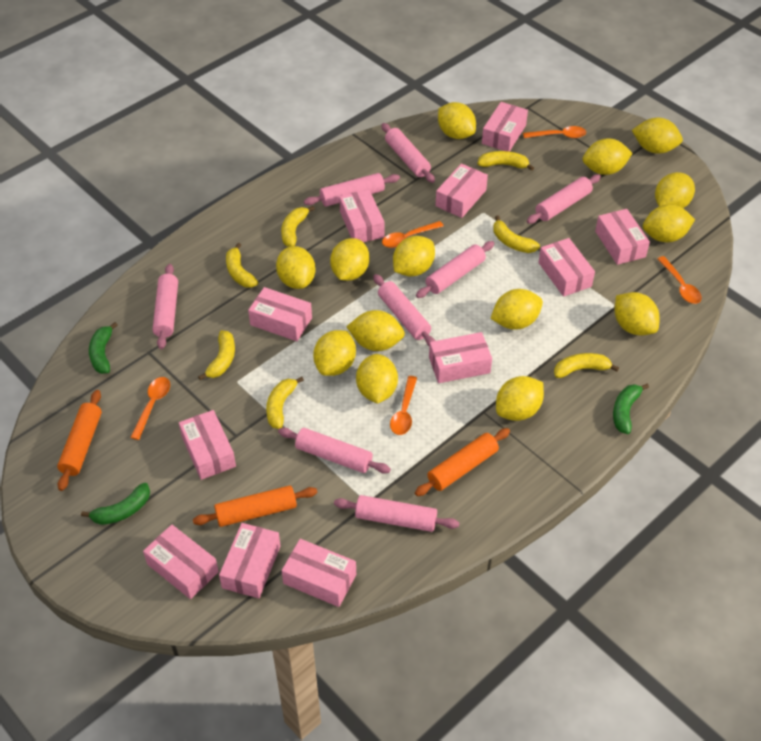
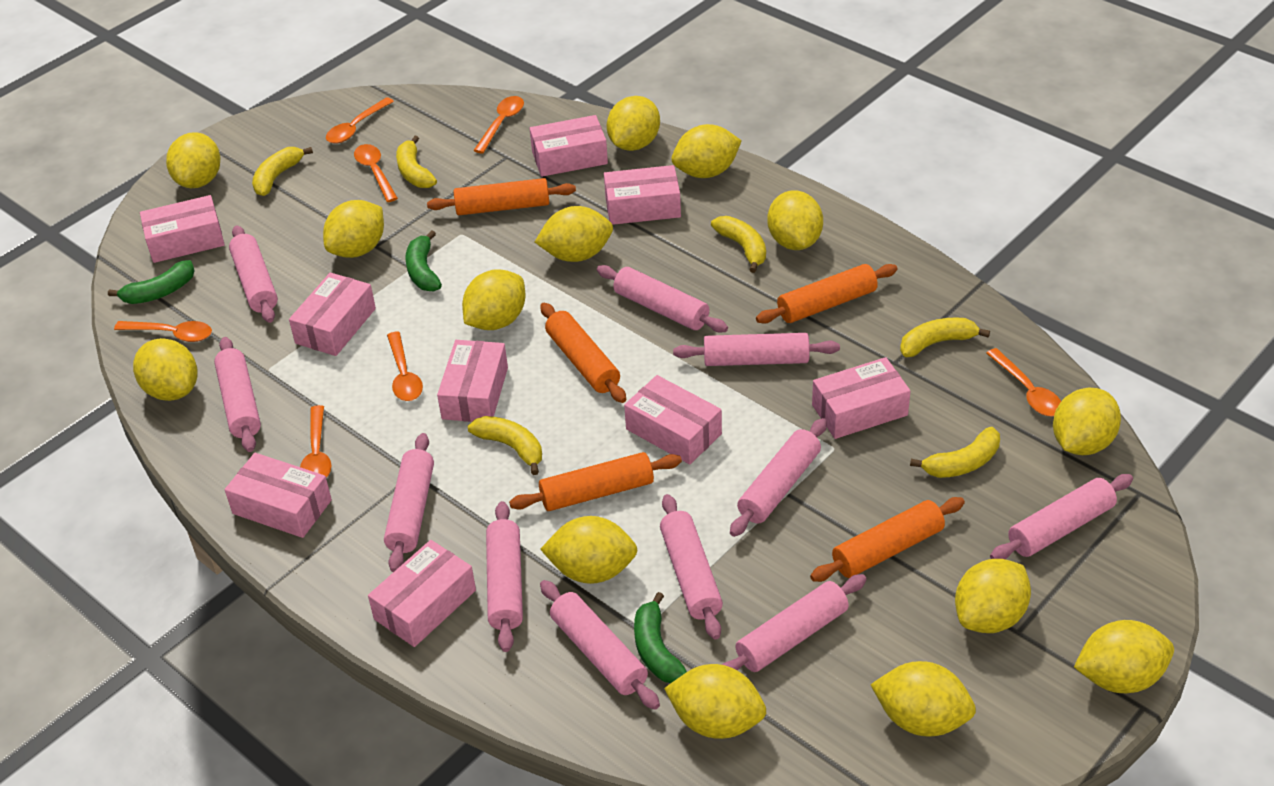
orange rolling pin: 3 -> 5
orange spoon: 5 -> 7
pink box: 11 -> 9
pink rolling pin: 8 -> 11
yellow banana: 7 -> 6

